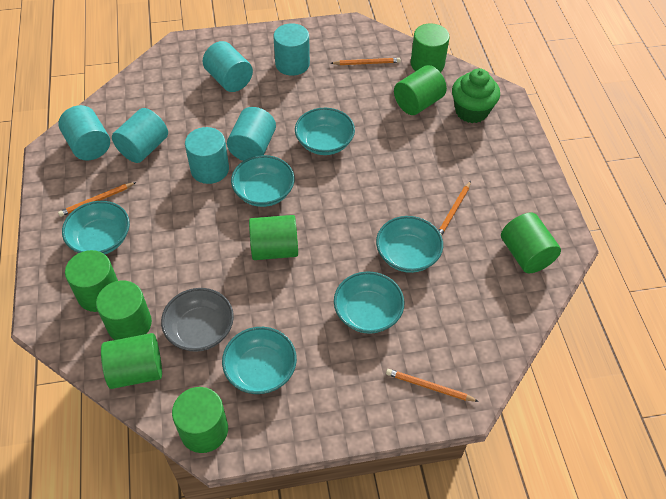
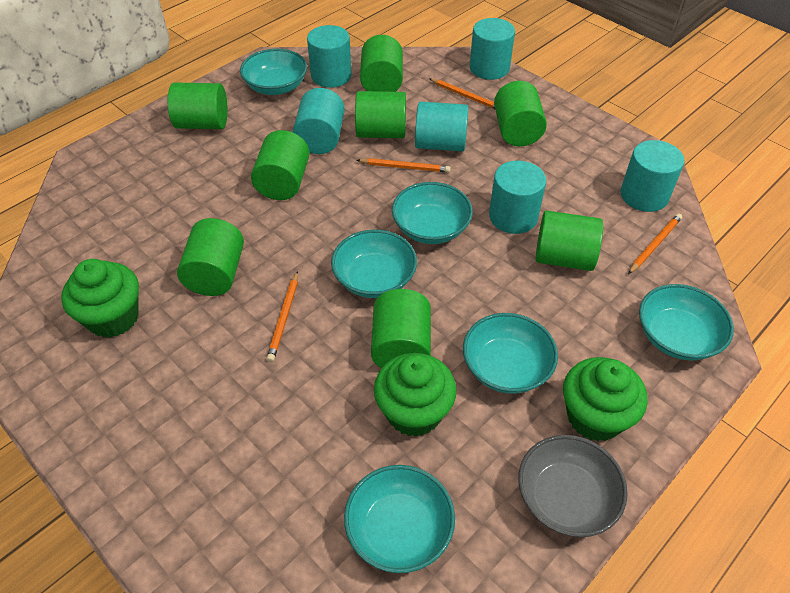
green cupcake: 1 -> 3

